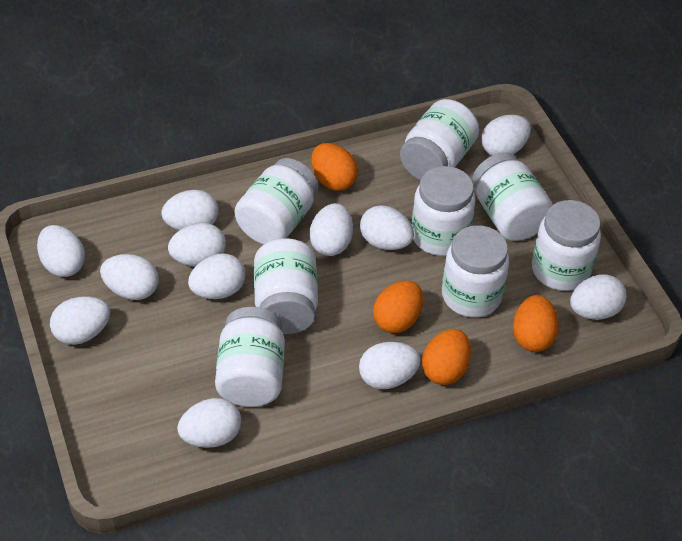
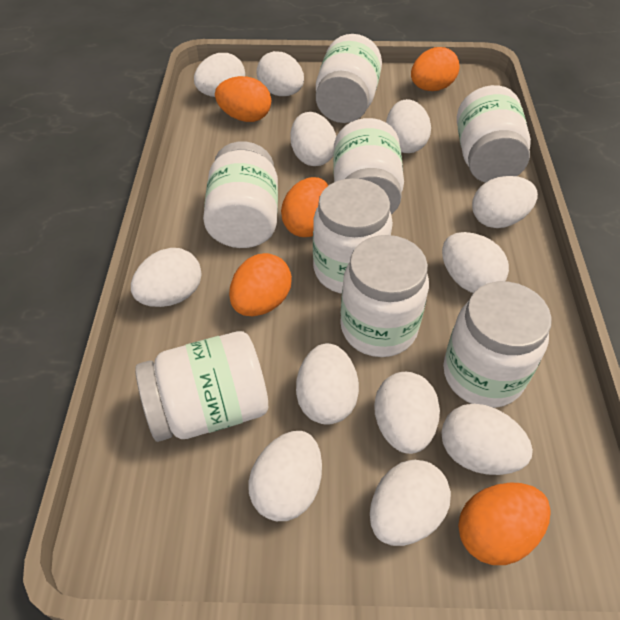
orange egg: 4 -> 5

